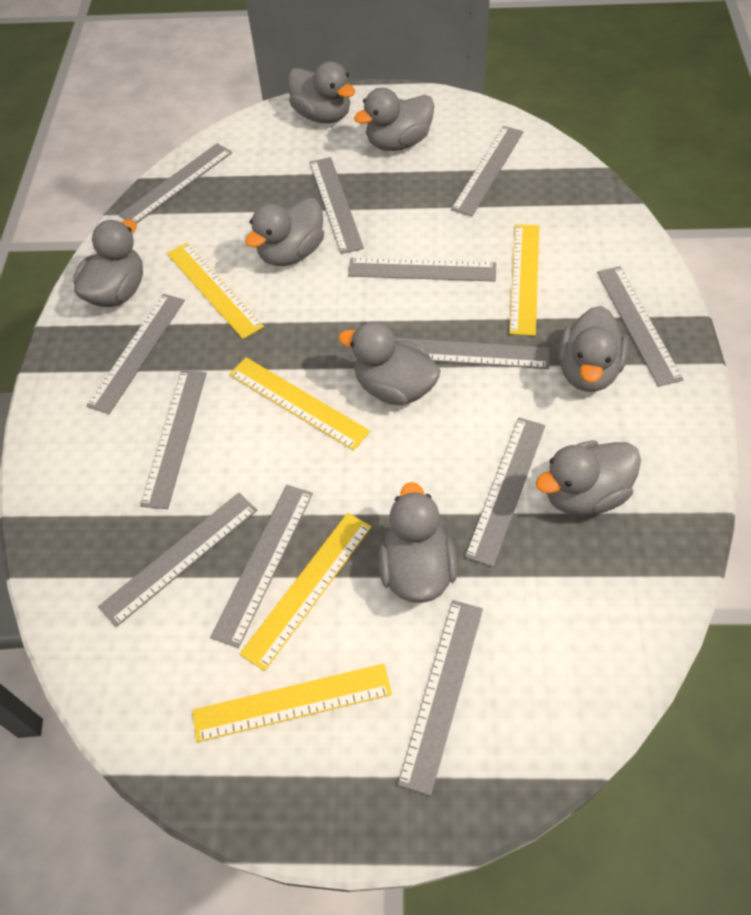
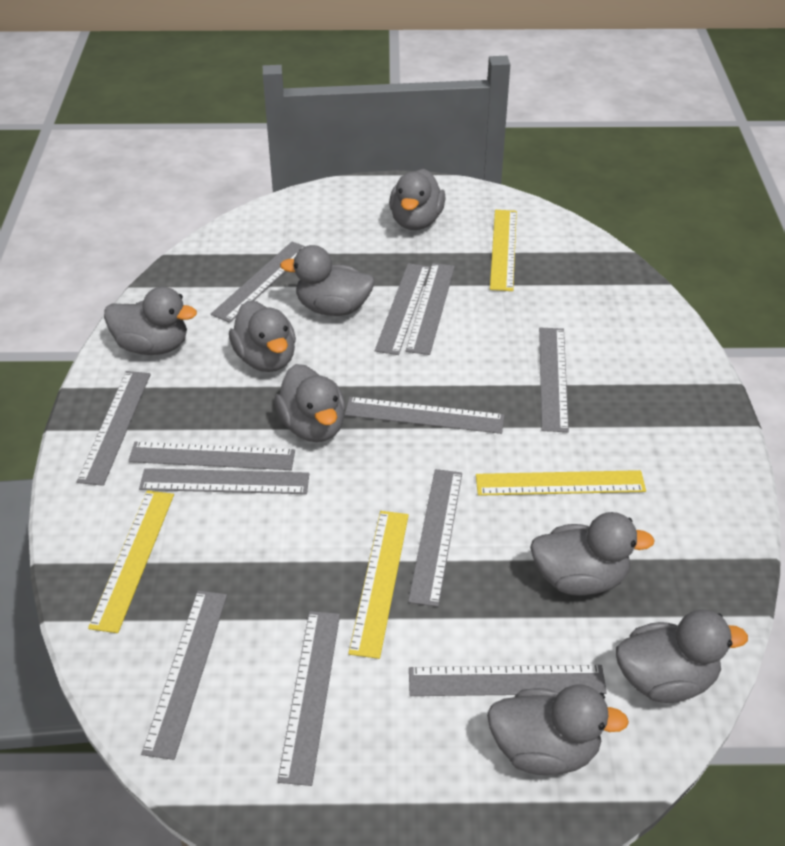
yellow ruler: 5 -> 4

